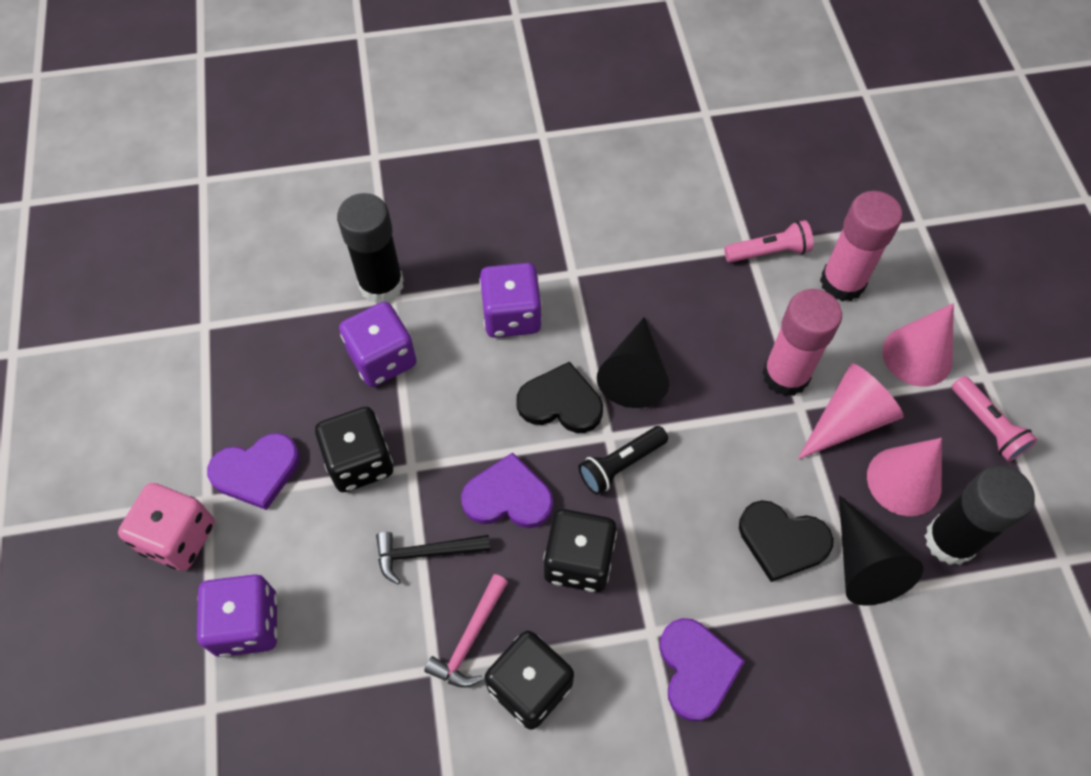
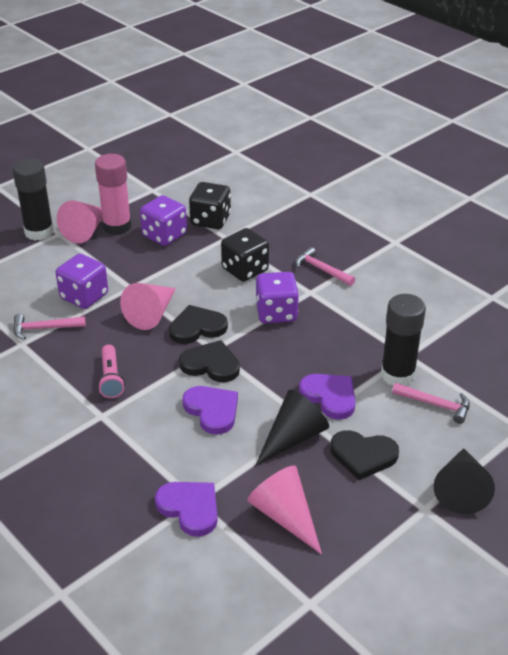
black dice: 3 -> 2
black flashlight: 1 -> 0
black hammer: 1 -> 0
black heart: 2 -> 3
pink dice: 1 -> 0
pink flashlight: 2 -> 1
pink glue stick: 2 -> 1
pink hammer: 1 -> 3

